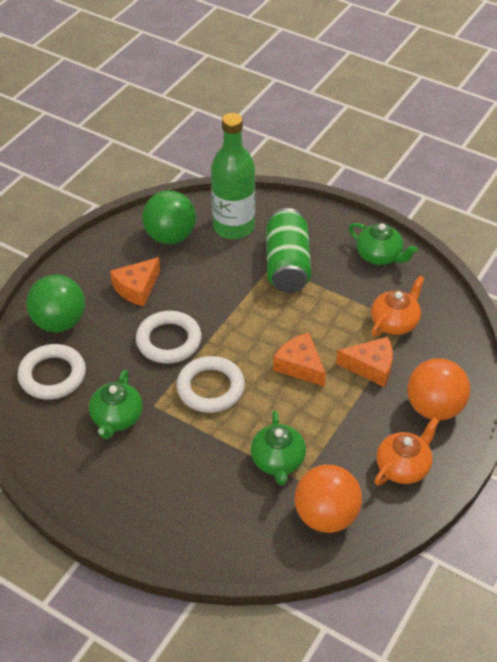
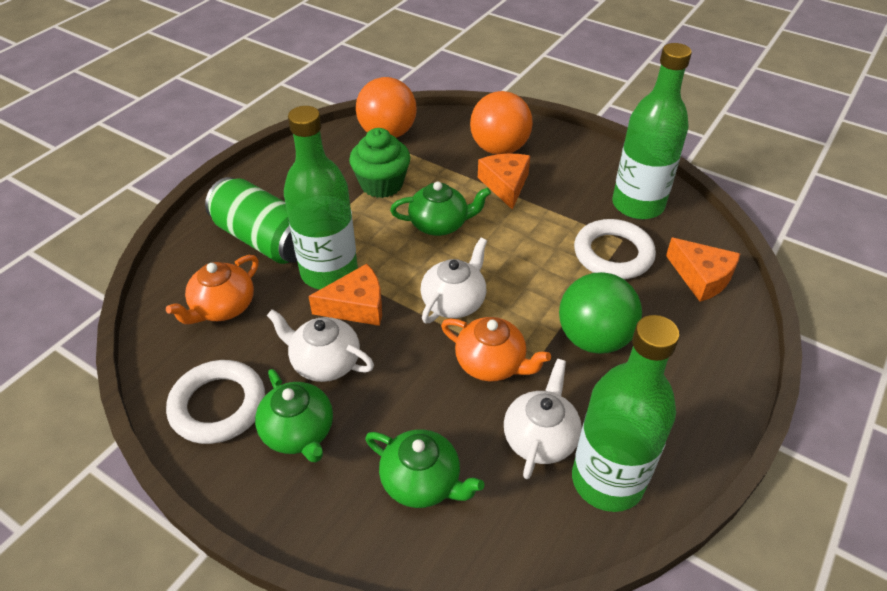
green ball: 2 -> 1
green bottle: 1 -> 3
green cupcake: 0 -> 1
white ring: 3 -> 2
white teapot: 0 -> 3

